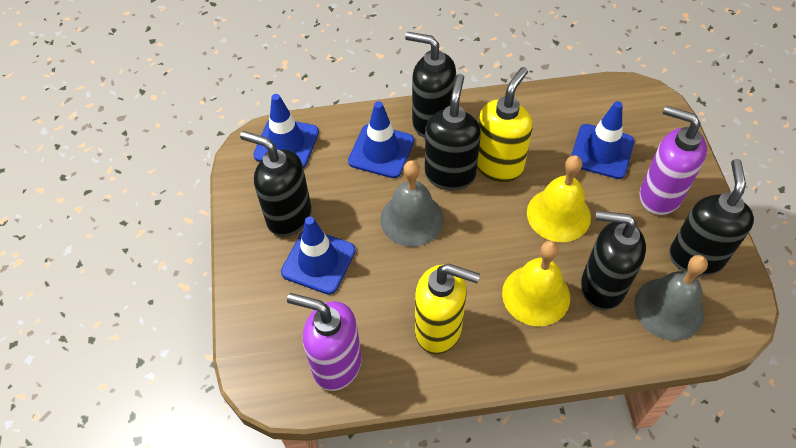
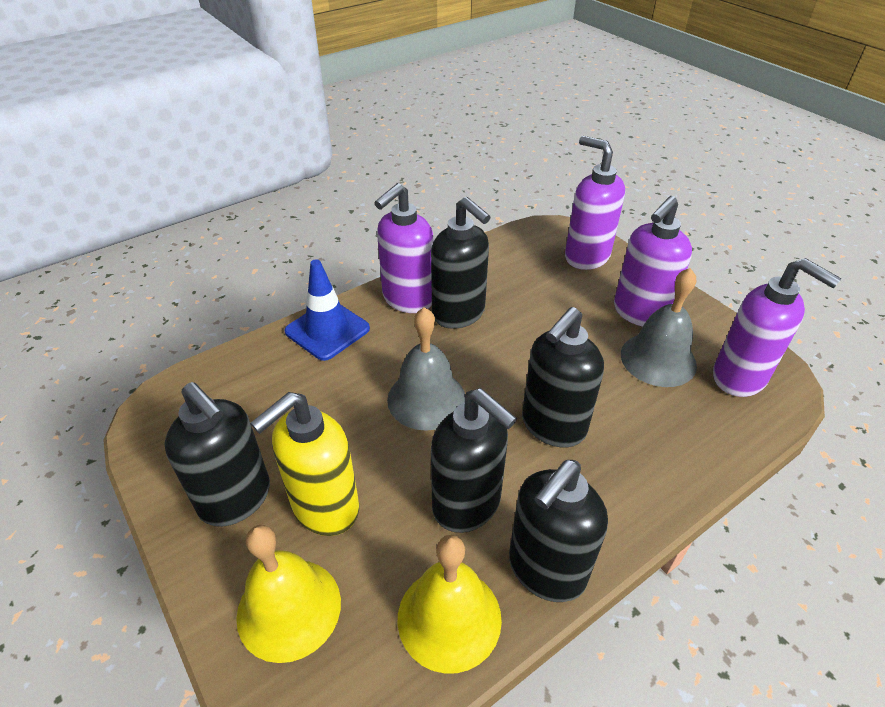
blue traffic cone: 4 -> 1
purple soap dispenser: 2 -> 4
yellow soap dispenser: 2 -> 1

